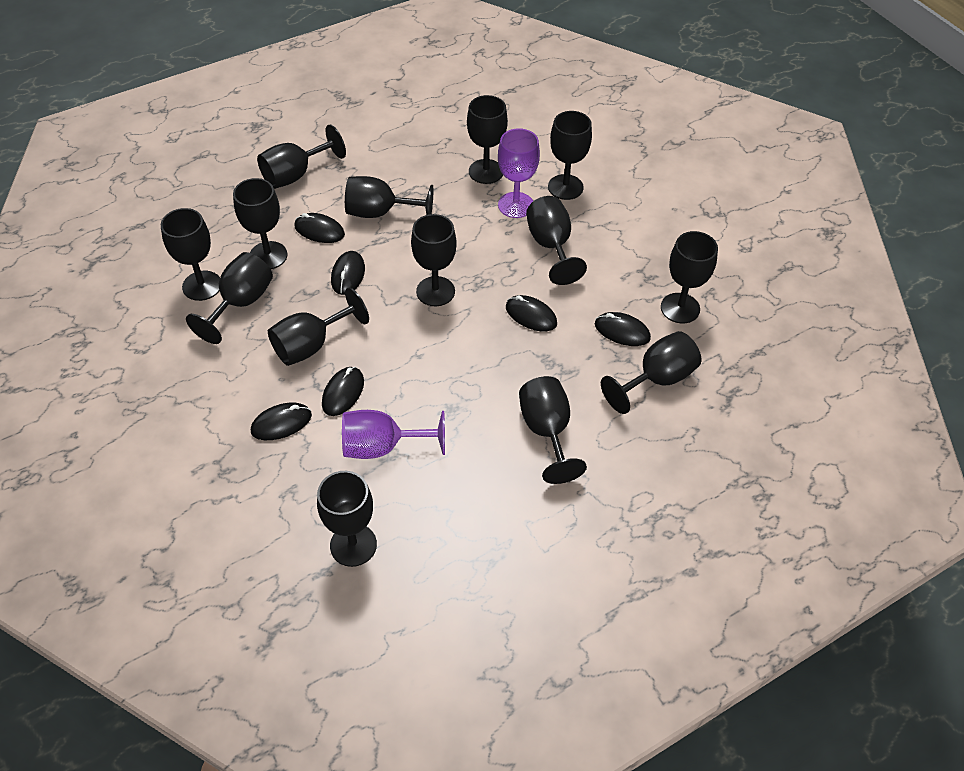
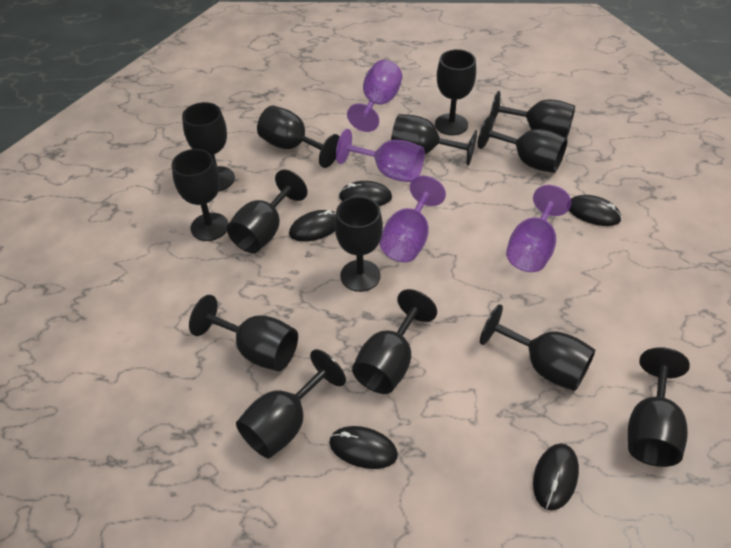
black mouse: 6 -> 5
purple goblet: 2 -> 4

